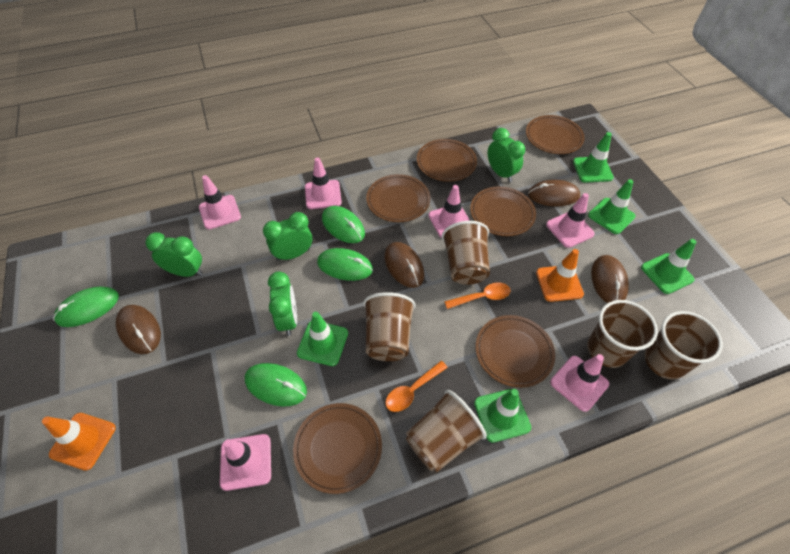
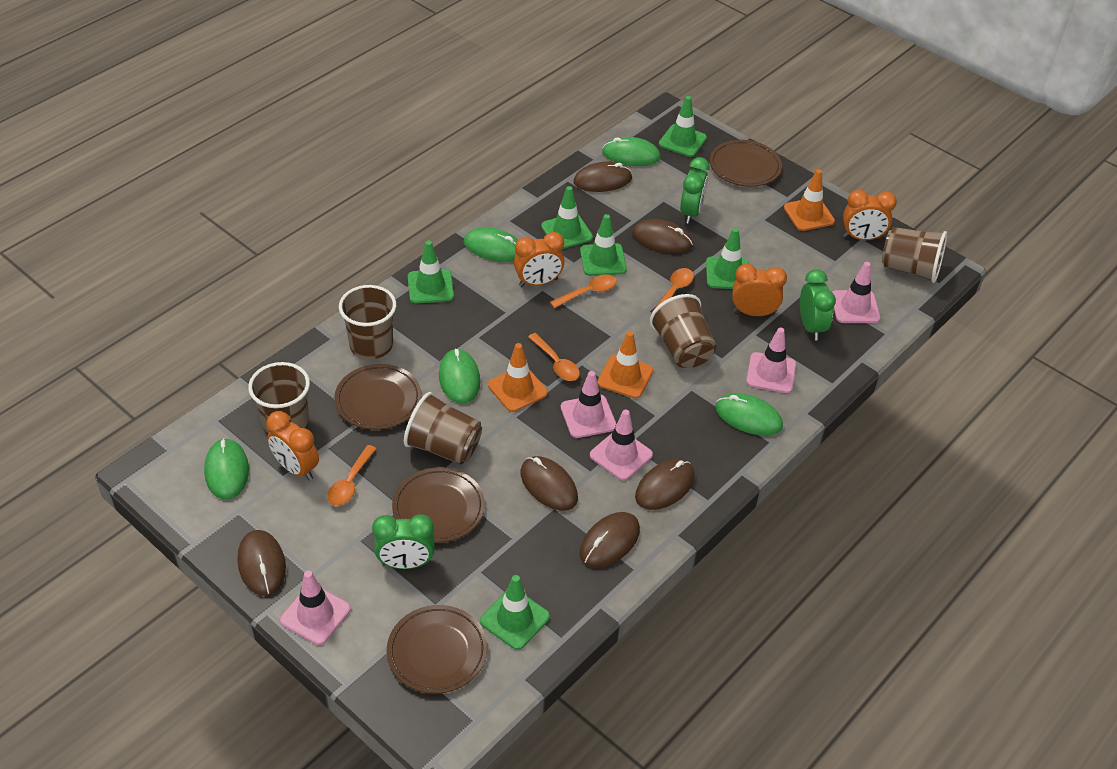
brown mouse: 4 -> 6
brown plate: 6 -> 4
green clock: 4 -> 3
green mouse: 4 -> 5
green traffic cone: 5 -> 6
orange clock: 0 -> 4
orange spoon: 2 -> 4
orange traffic cone: 2 -> 3
pink traffic cone: 6 -> 5

